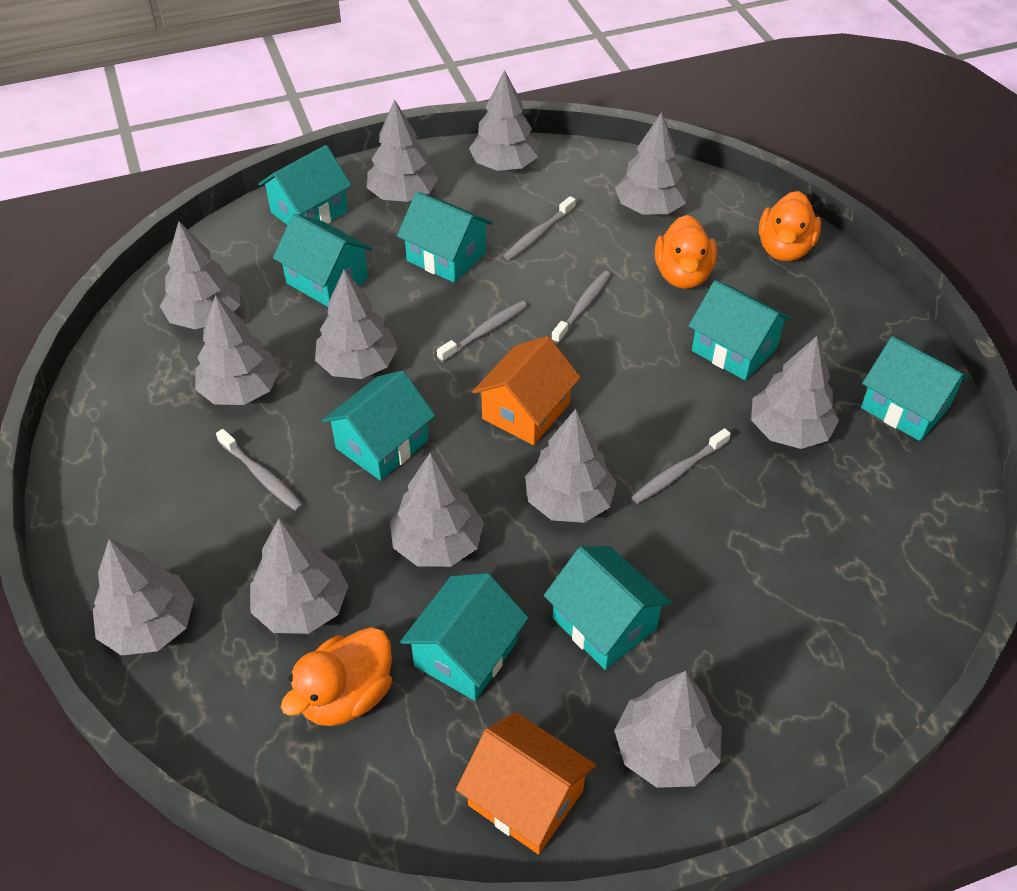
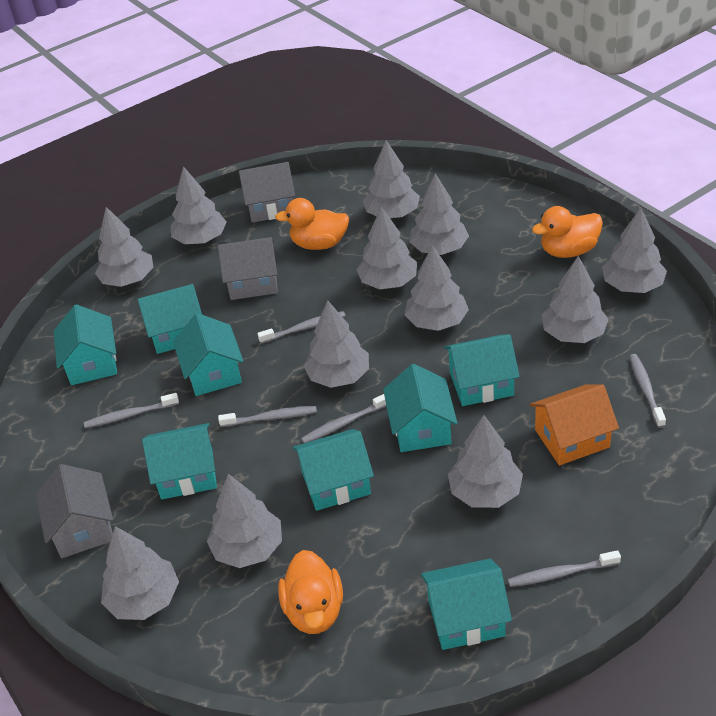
grey house: 0 -> 3
grey toothbrush: 5 -> 6
orange house: 2 -> 1

